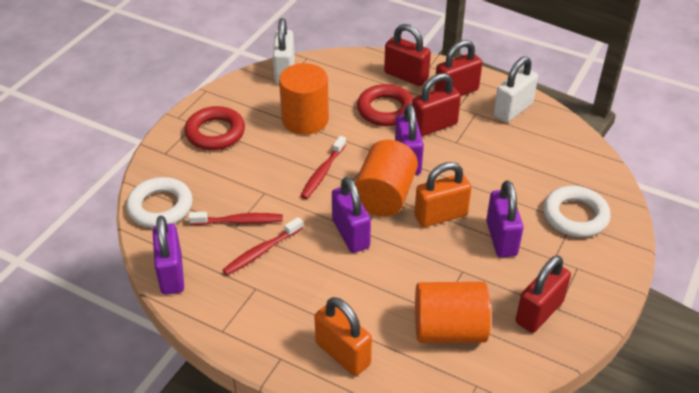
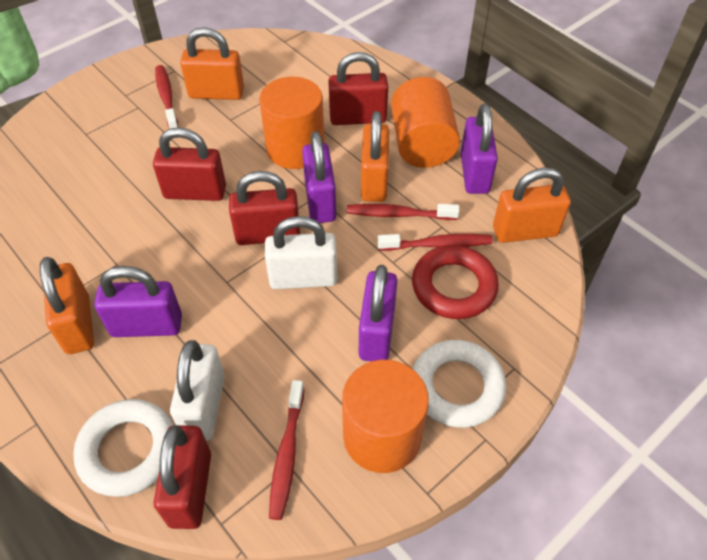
orange padlock: 2 -> 4
red ring: 2 -> 1
red toothbrush: 3 -> 4

